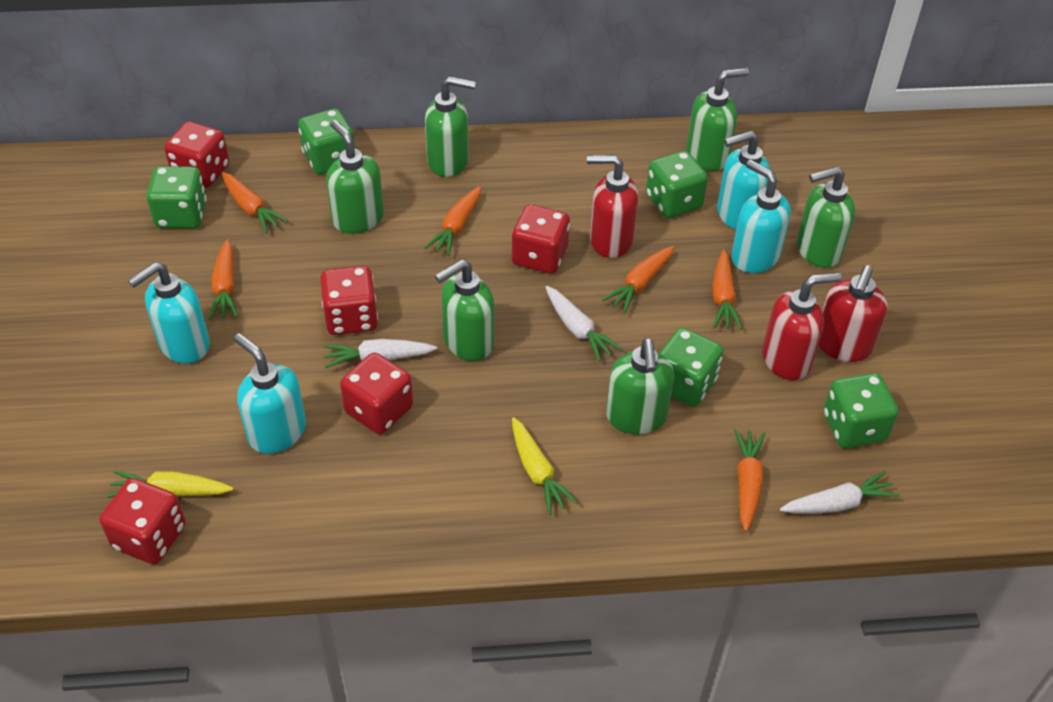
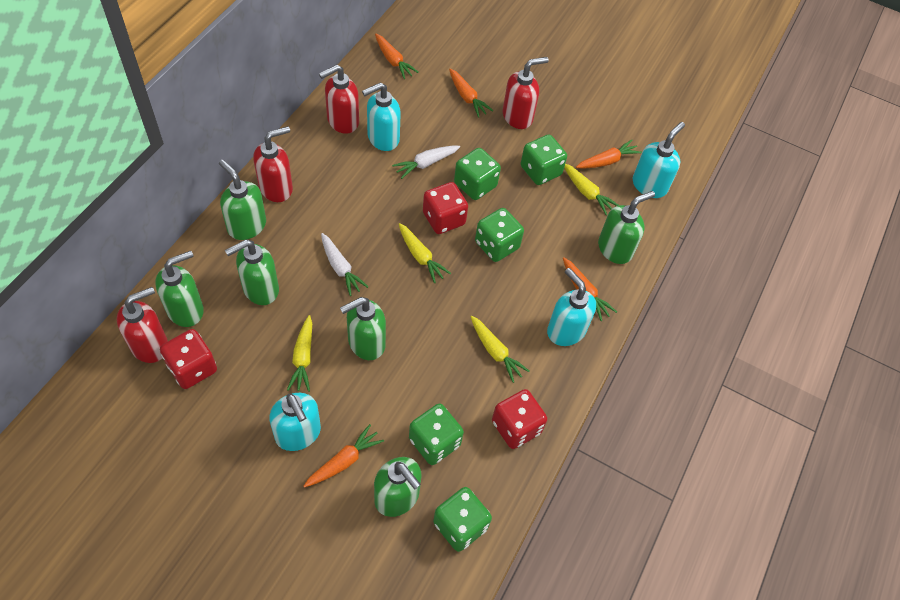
orange carrot: 6 -> 5
red dice: 5 -> 3
red soap dispenser: 3 -> 4
white carrot: 3 -> 2
yellow carrot: 2 -> 4

